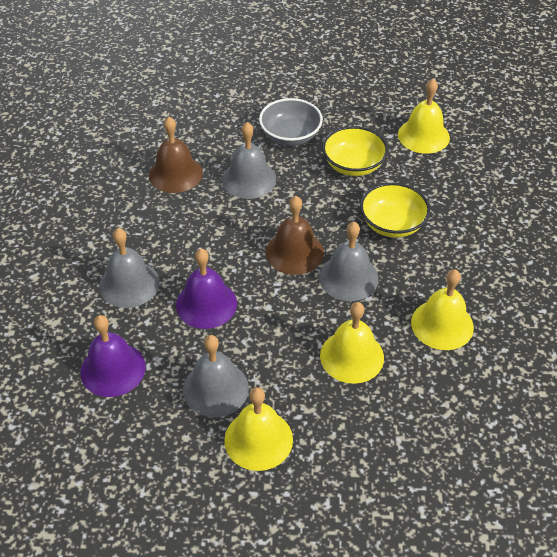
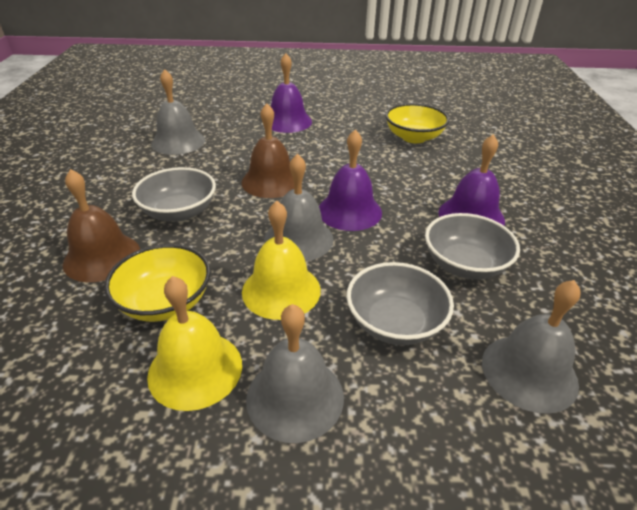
grey bowl: 1 -> 3
purple bell: 2 -> 3
yellow bell: 4 -> 2

